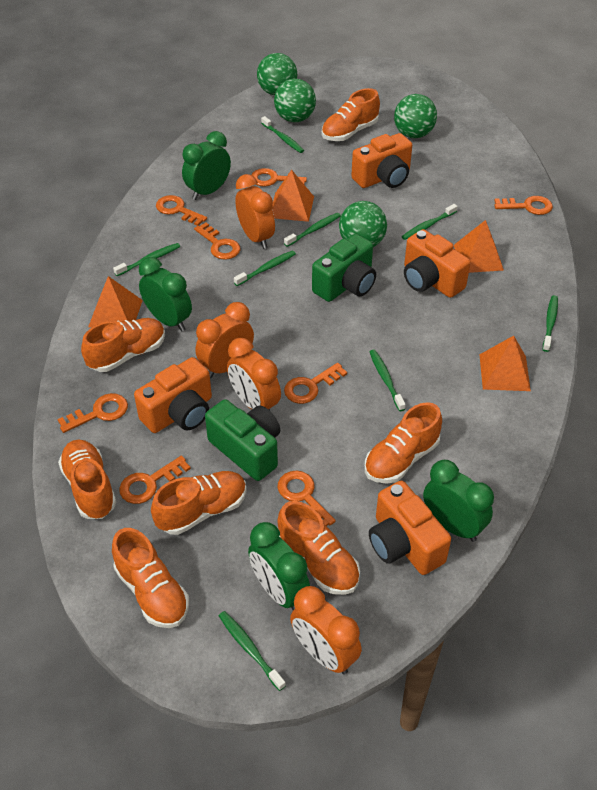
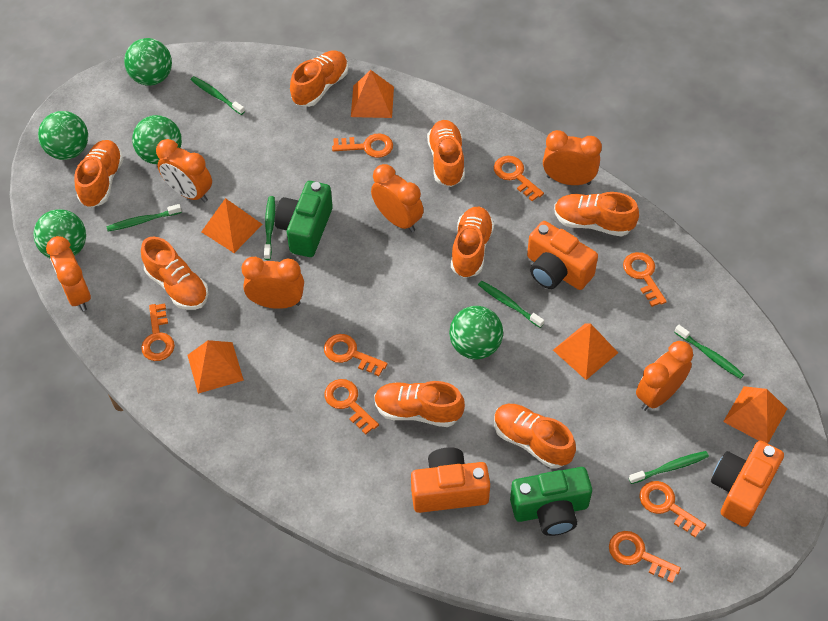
green ball: 4 -> 5
green clock: 4 -> 0
green toothbrush: 8 -> 6
orange camera: 4 -> 3
orange clock: 4 -> 6
orange pyramid: 4 -> 5
orange shoe: 7 -> 8

